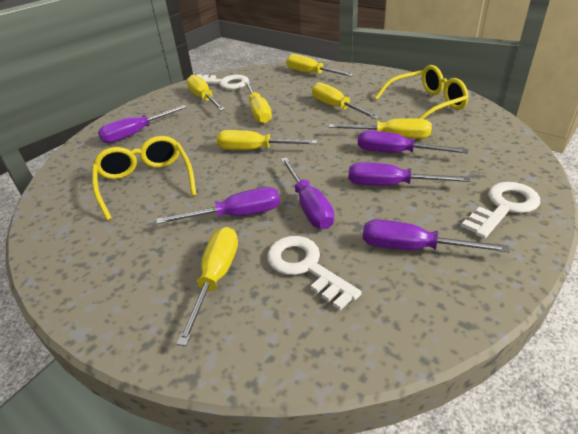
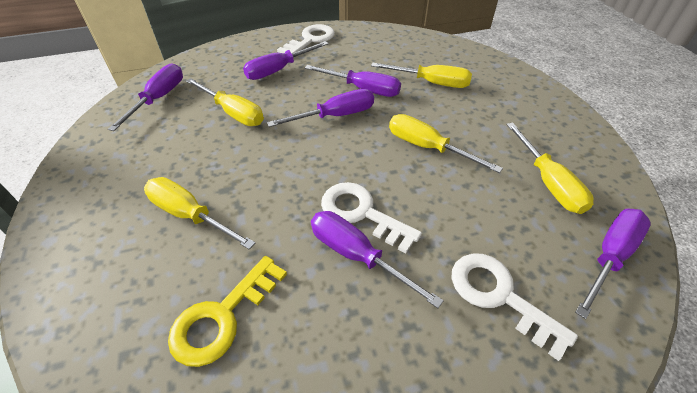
yellow glasses: 2 -> 0
yellow key: 0 -> 1
yellow screwdriver: 7 -> 5

